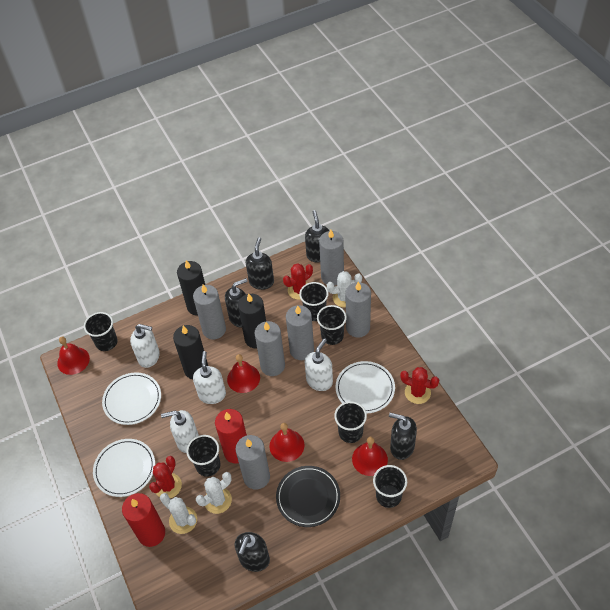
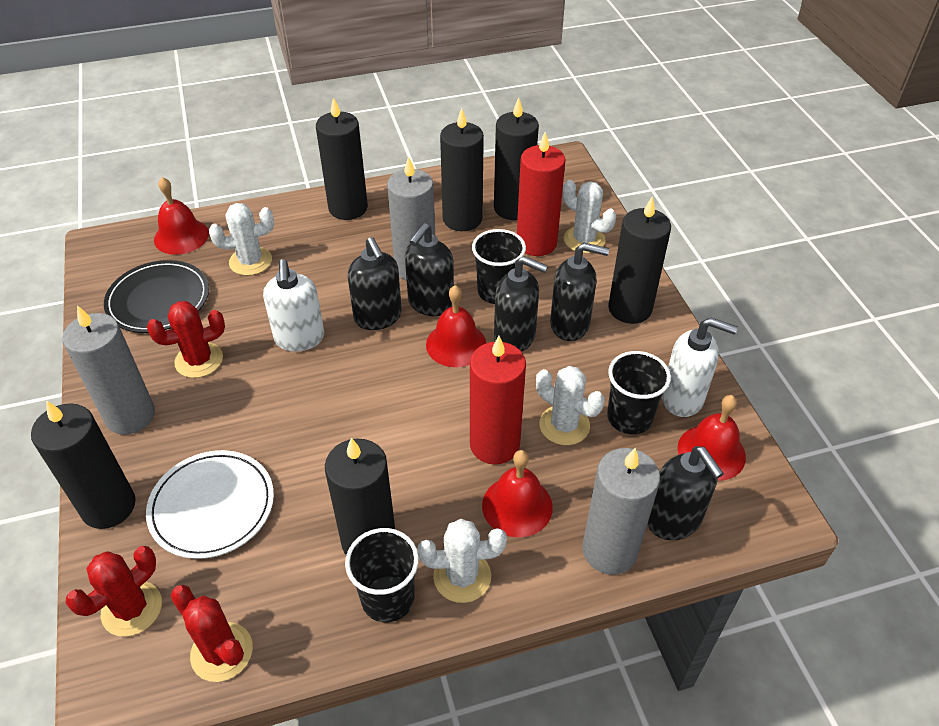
black candle: 3 -> 6
black cup: 6 -> 3
grey candle: 6 -> 3
white cactus: 3 -> 4
white plate: 3 -> 1
white soap dispenser: 4 -> 2

